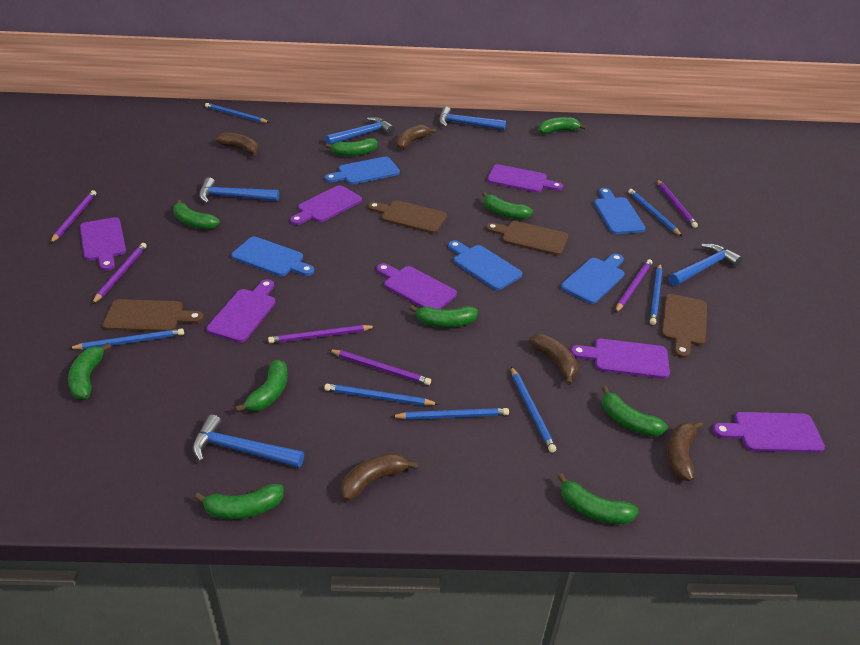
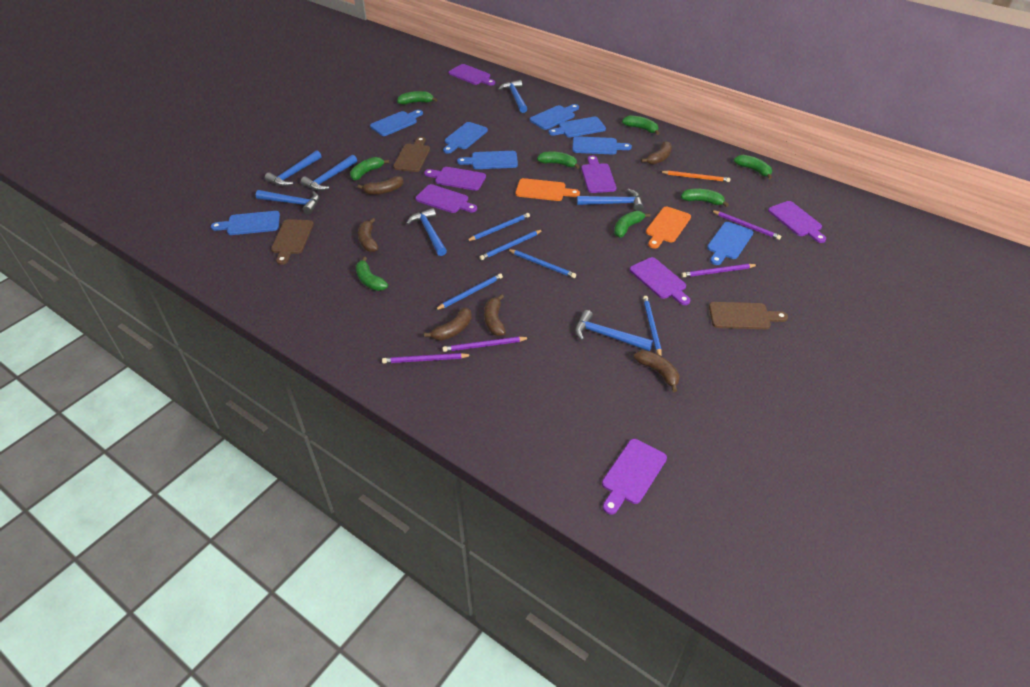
blue cutting board: 5 -> 8
blue hammer: 5 -> 7
blue pencil: 7 -> 5
brown banana: 5 -> 6
brown cutting board: 4 -> 3
green banana: 10 -> 8
orange cutting board: 0 -> 2
orange pencil: 0 -> 1
purple pencil: 6 -> 4

